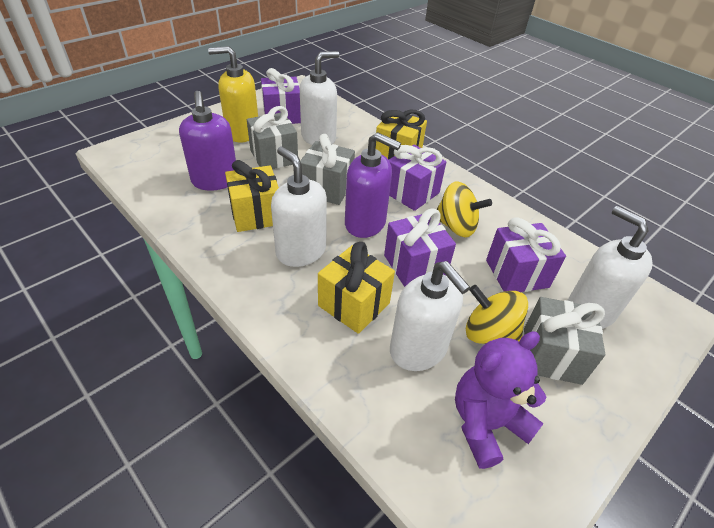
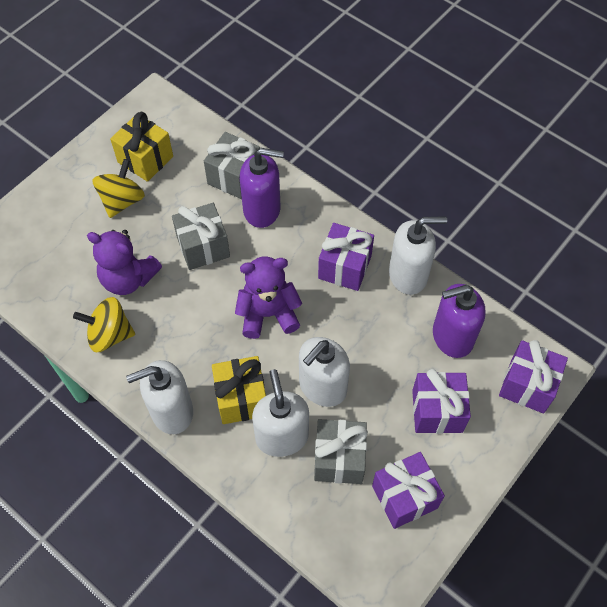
purple teddy bear: 1 -> 2
yellow gift: 3 -> 2
yellow soap dispenser: 1 -> 0

